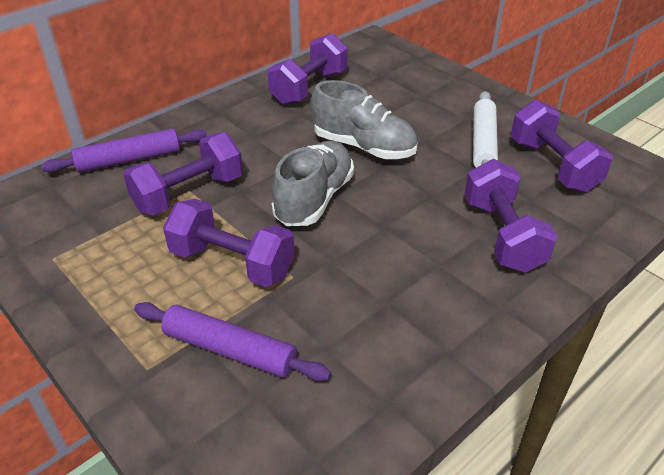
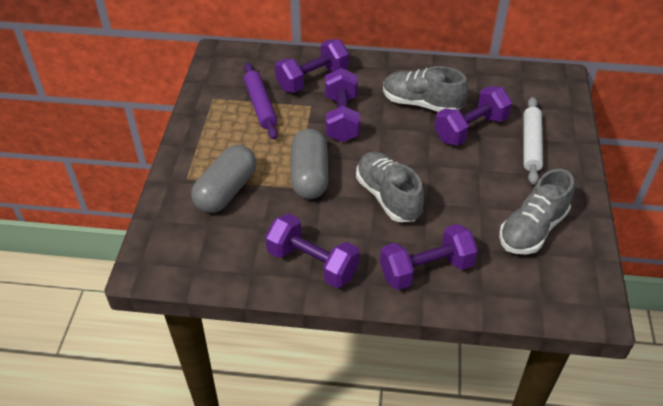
grey capsule: 0 -> 2
grey shoe: 2 -> 3
purple rolling pin: 2 -> 1

